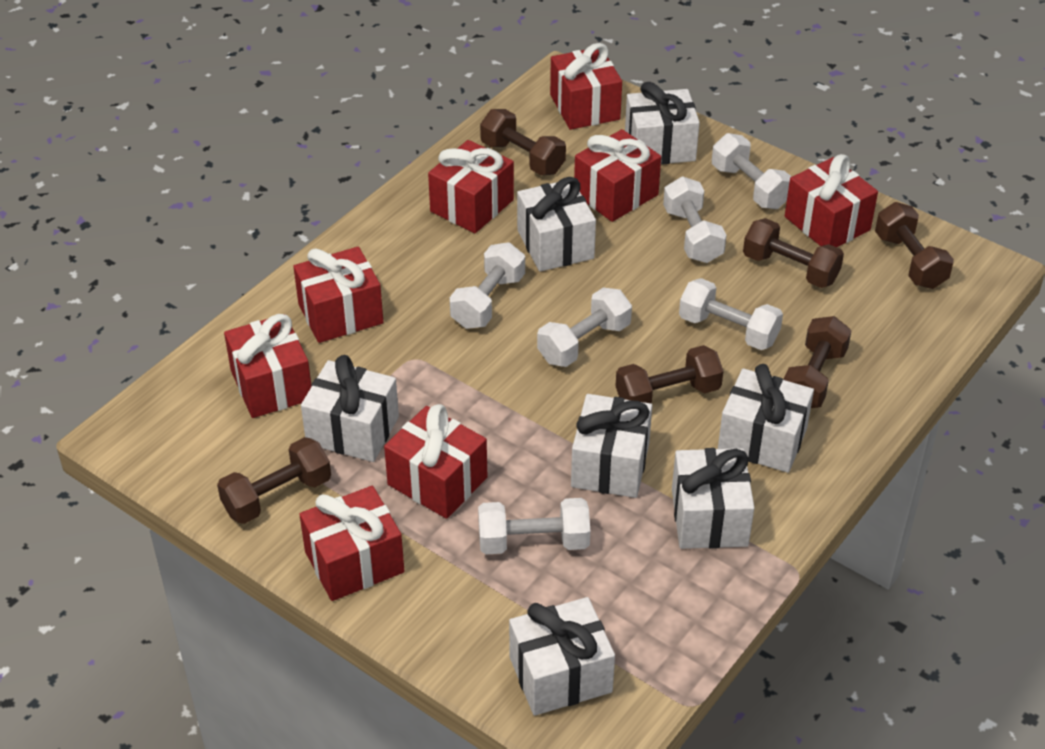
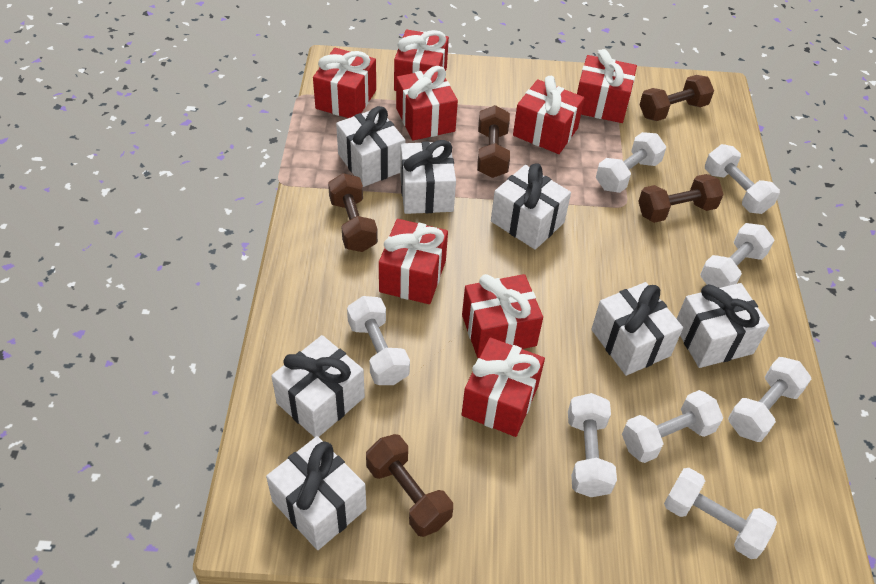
brown dumbbell: 6 -> 5
white dumbbell: 6 -> 8

